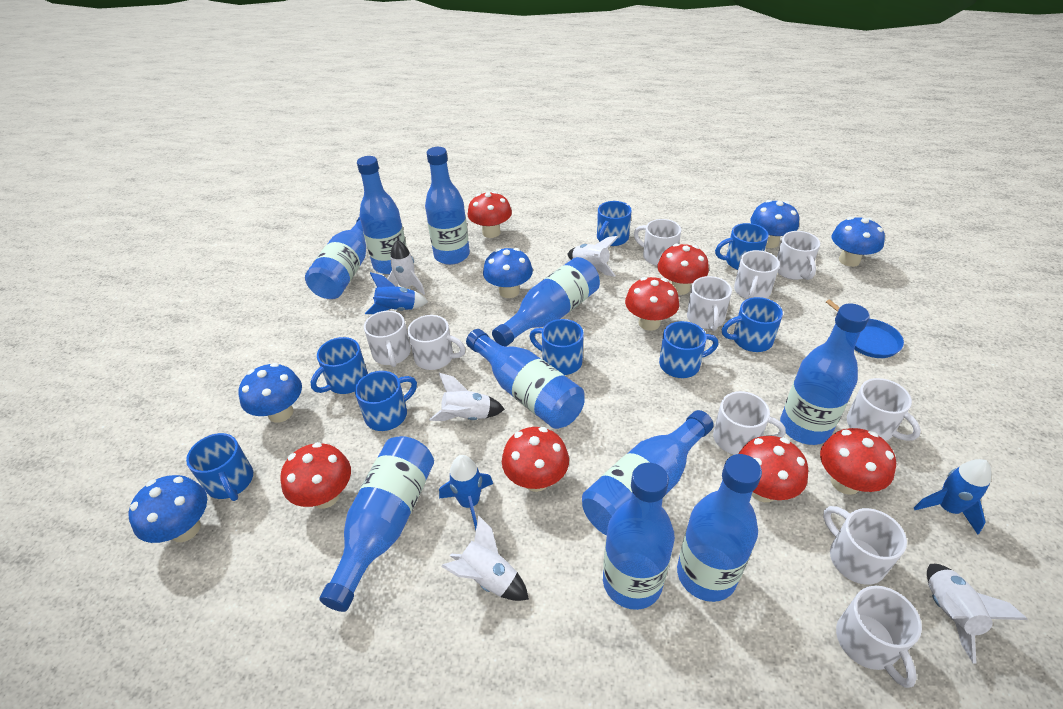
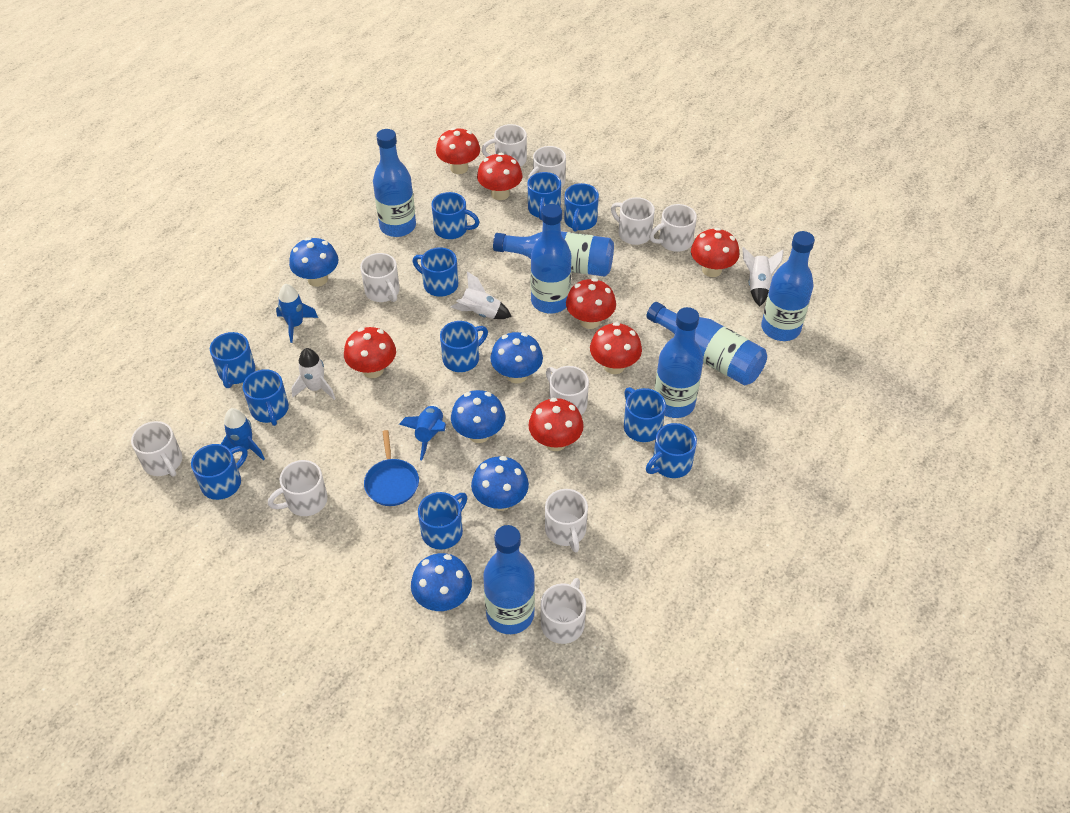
blue bottle: 10 -> 7
blue mug: 8 -> 11
white rocket: 5 -> 3

